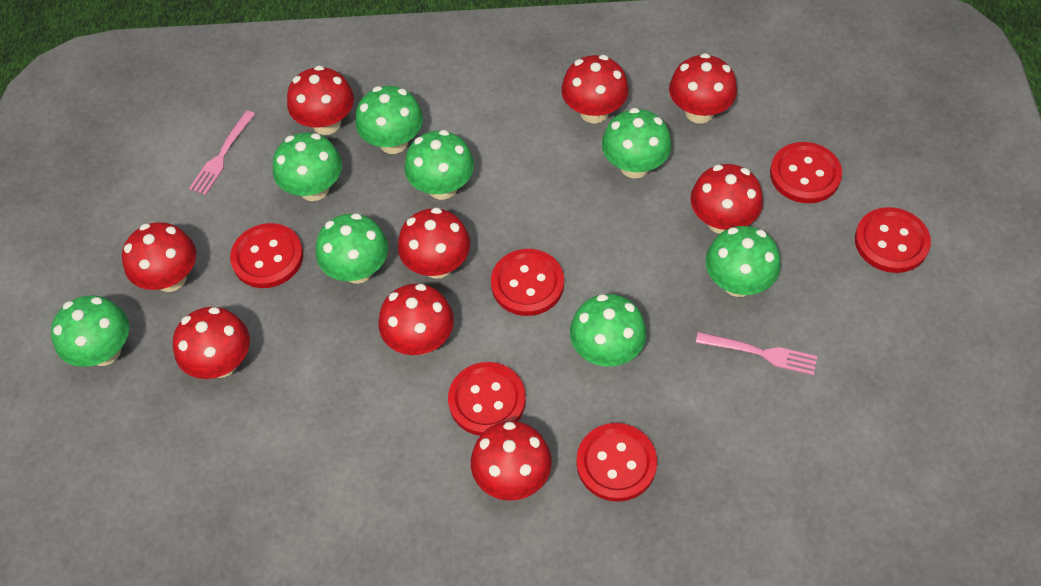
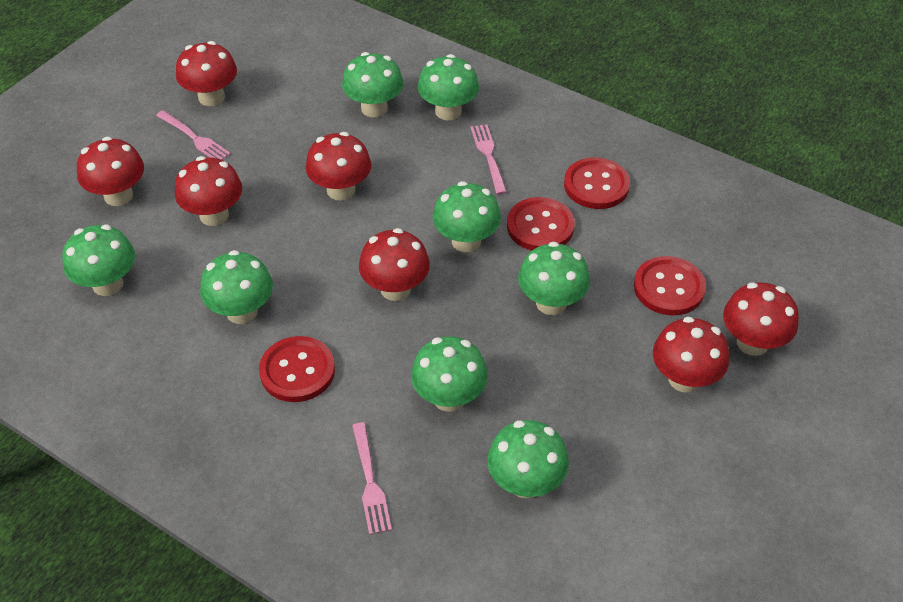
pink fork: 2 -> 3
red button: 6 -> 4
red mushroom: 9 -> 7

